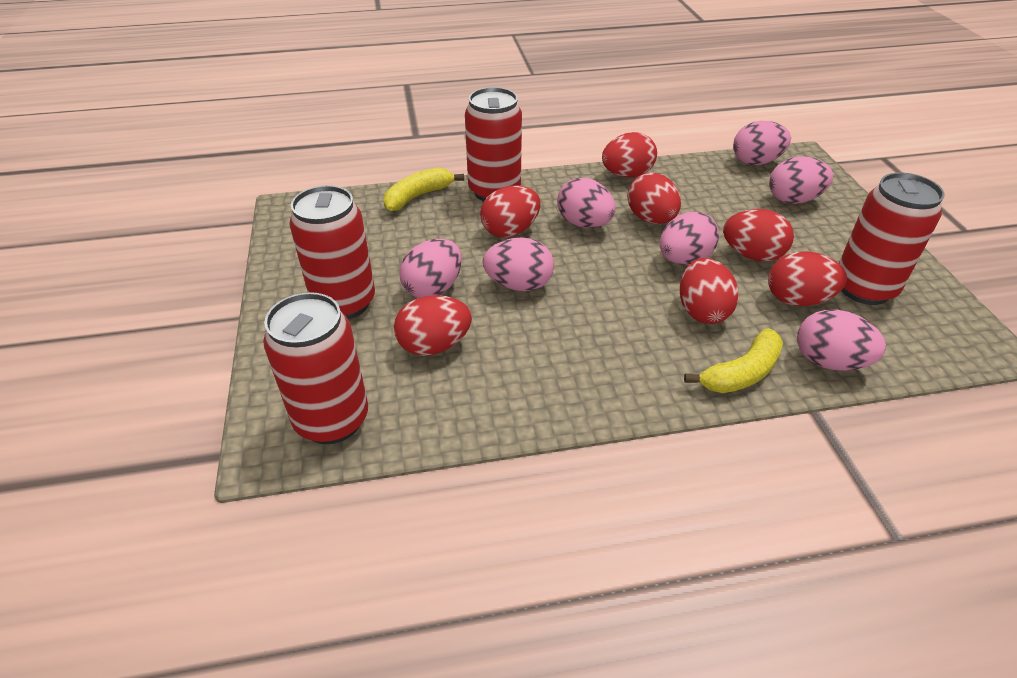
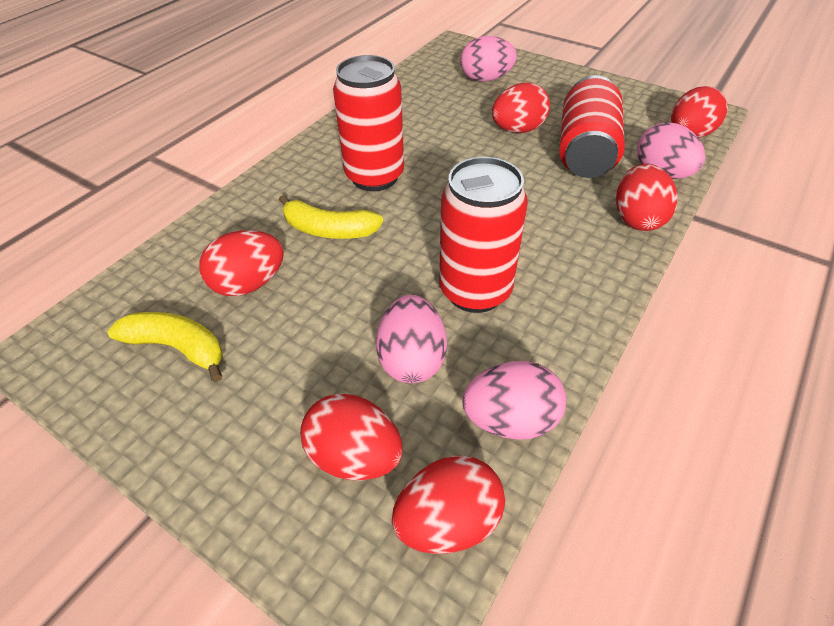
pink egg: 7 -> 4
red can: 4 -> 3
red egg: 7 -> 6

